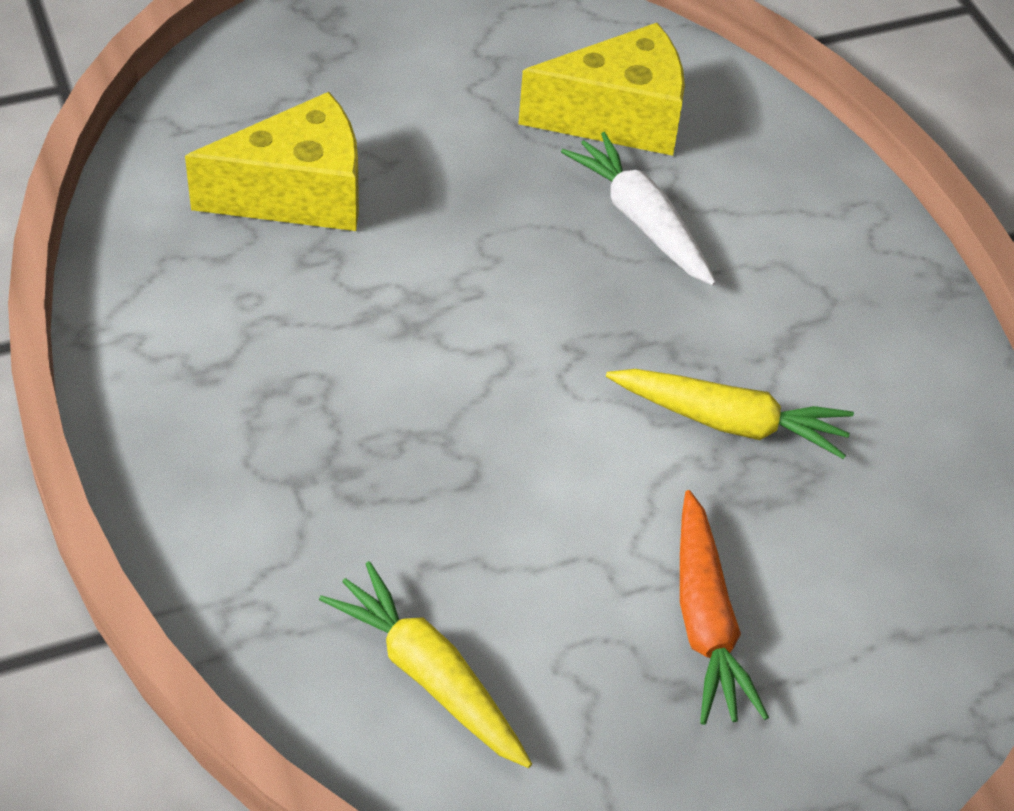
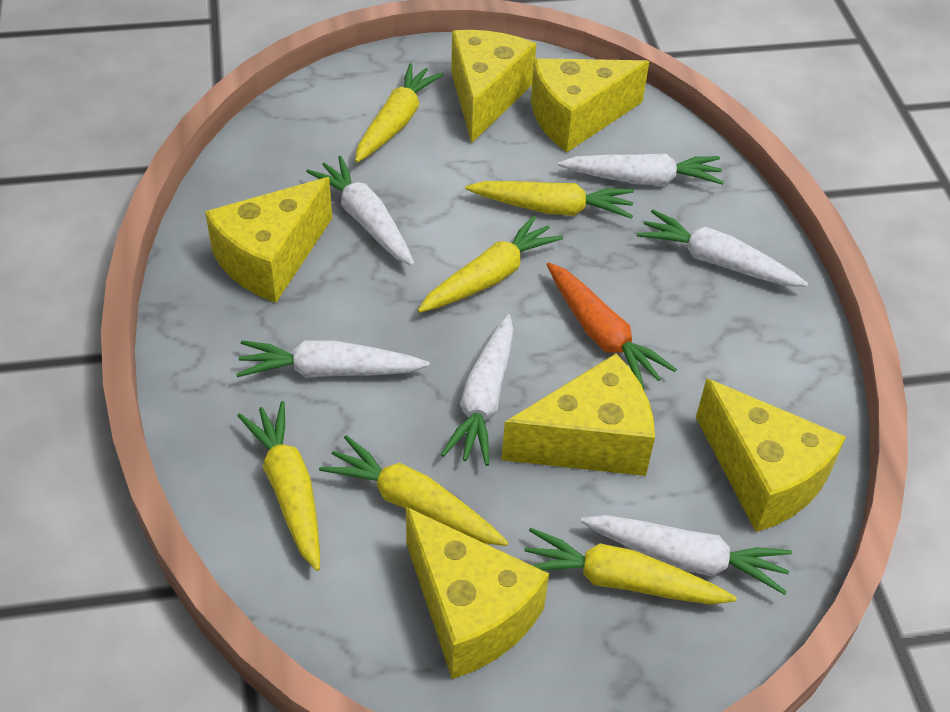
white carrot: 1 -> 6
yellow carrot: 2 -> 6
yellow cheese: 2 -> 6

